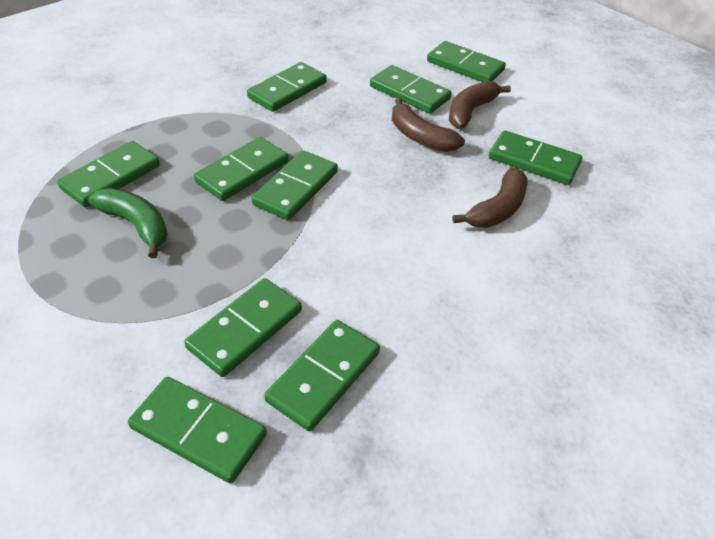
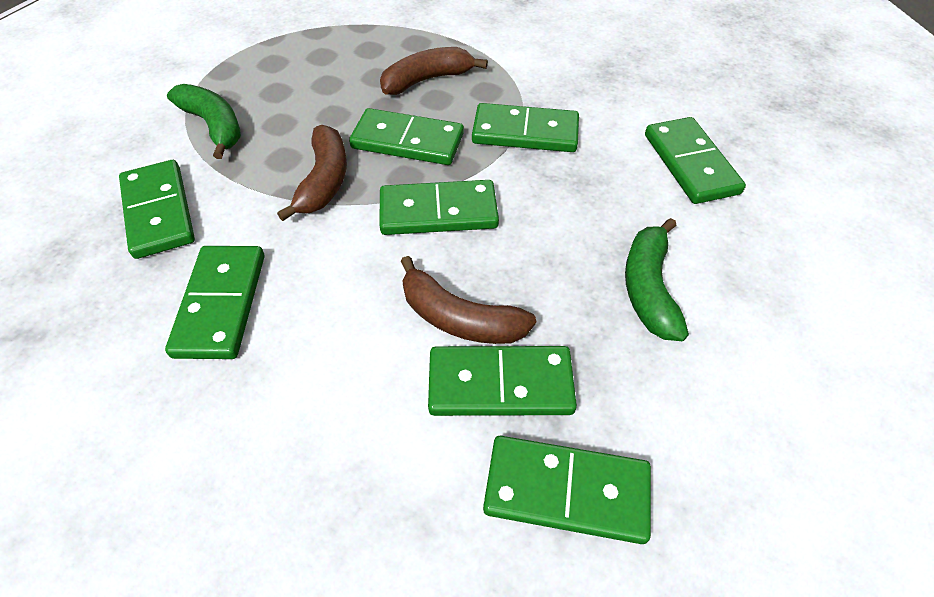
green banana: 1 -> 2
green domino: 10 -> 8

